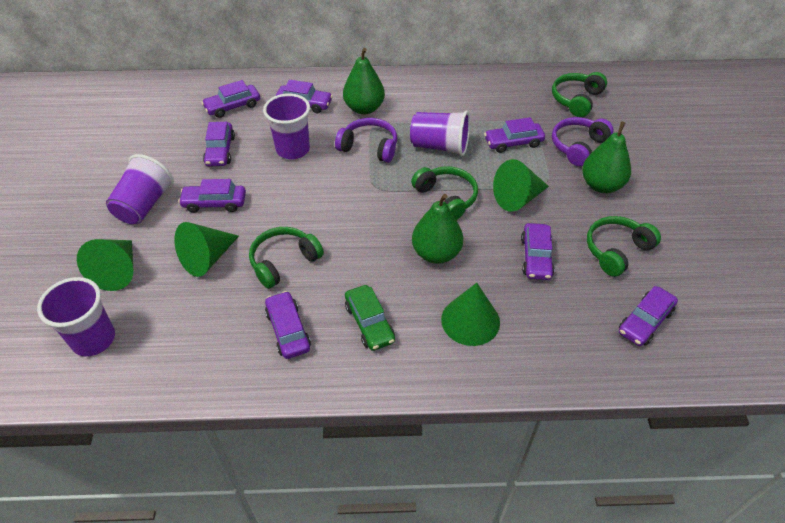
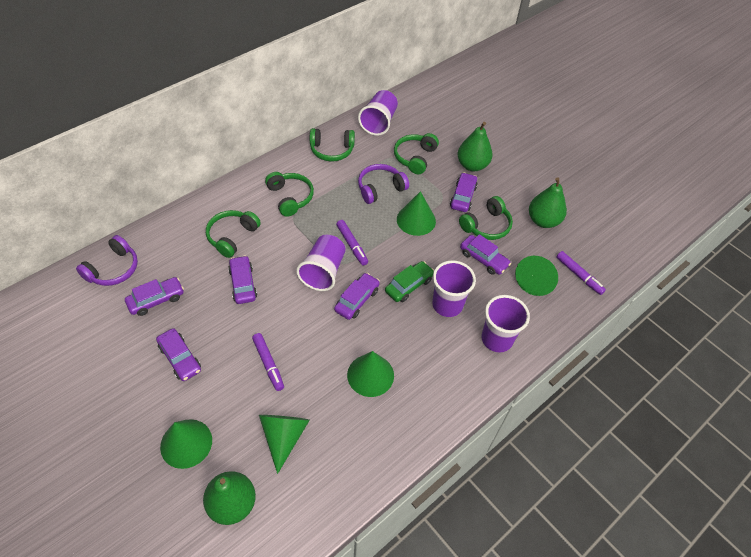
green cone: 4 -> 5
green headphones: 4 -> 5
purple car: 8 -> 6
purple marker: 0 -> 3

